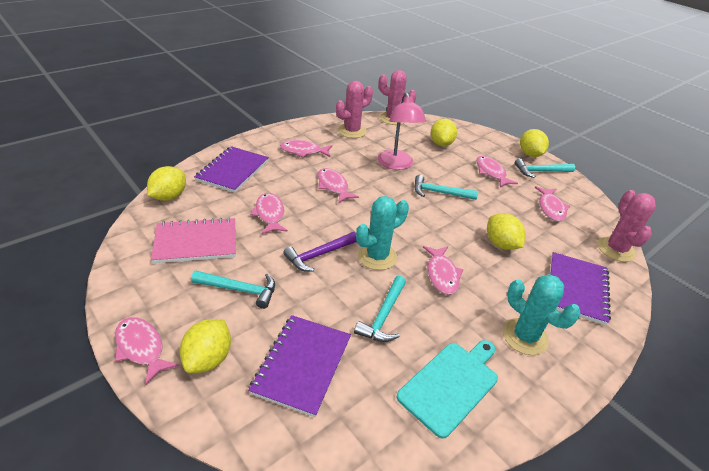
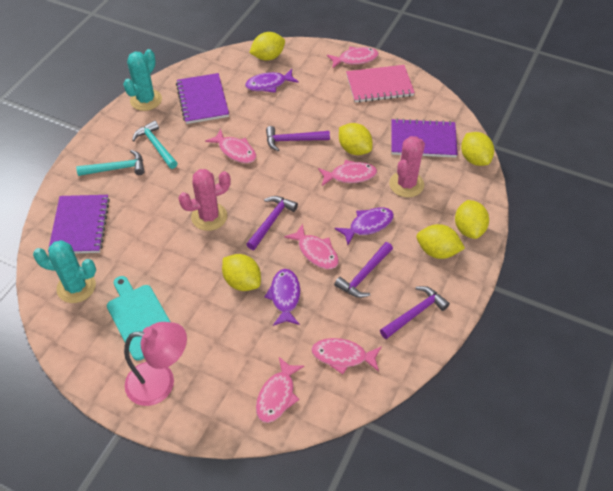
pink cactus: 3 -> 2
pink fish: 7 -> 6
purple fish: 0 -> 3
purple hammer: 1 -> 4
turquoise hammer: 4 -> 2
yellow lemon: 5 -> 6

